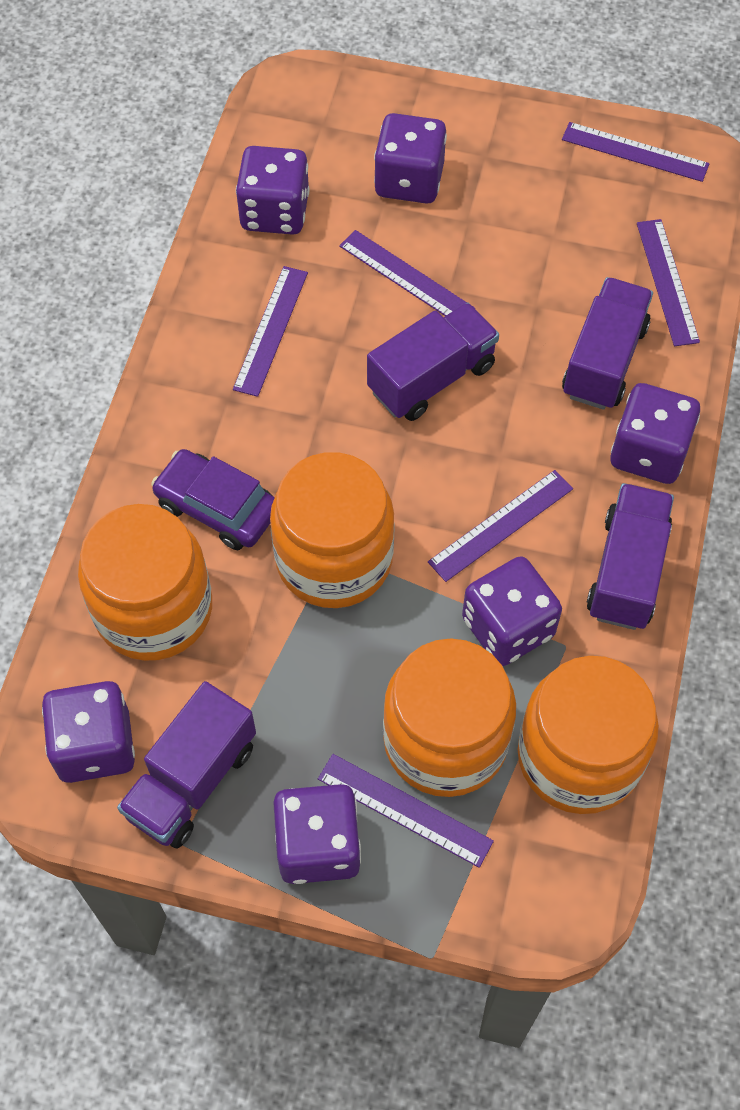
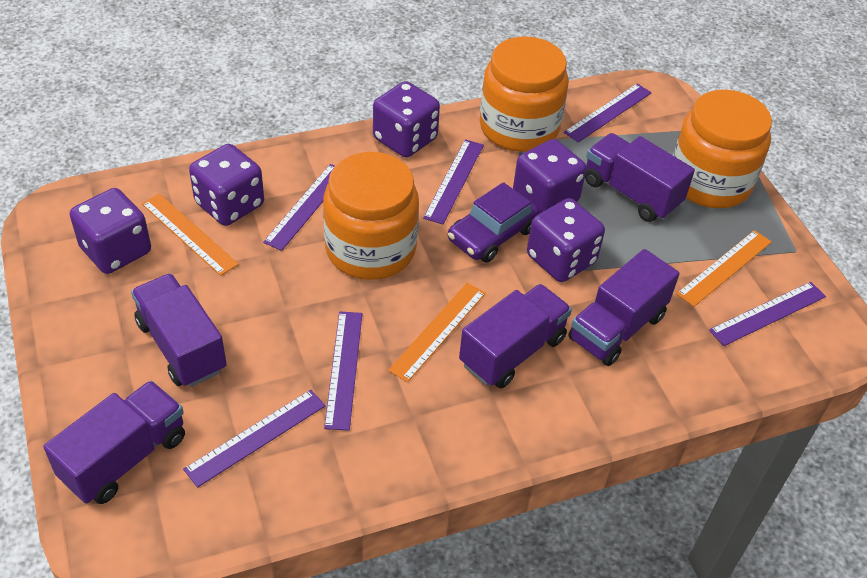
orange jar: 4 -> 3
orange ruler: 0 -> 3
purple dice: 6 -> 5
purple truck: 4 -> 5

